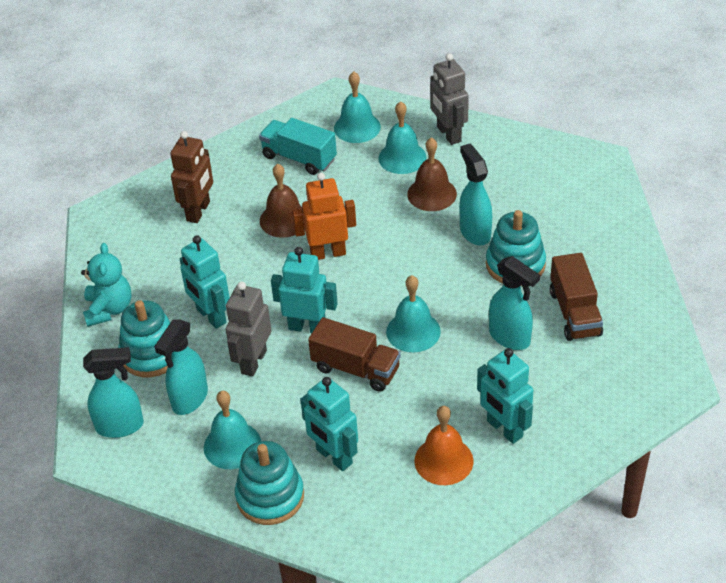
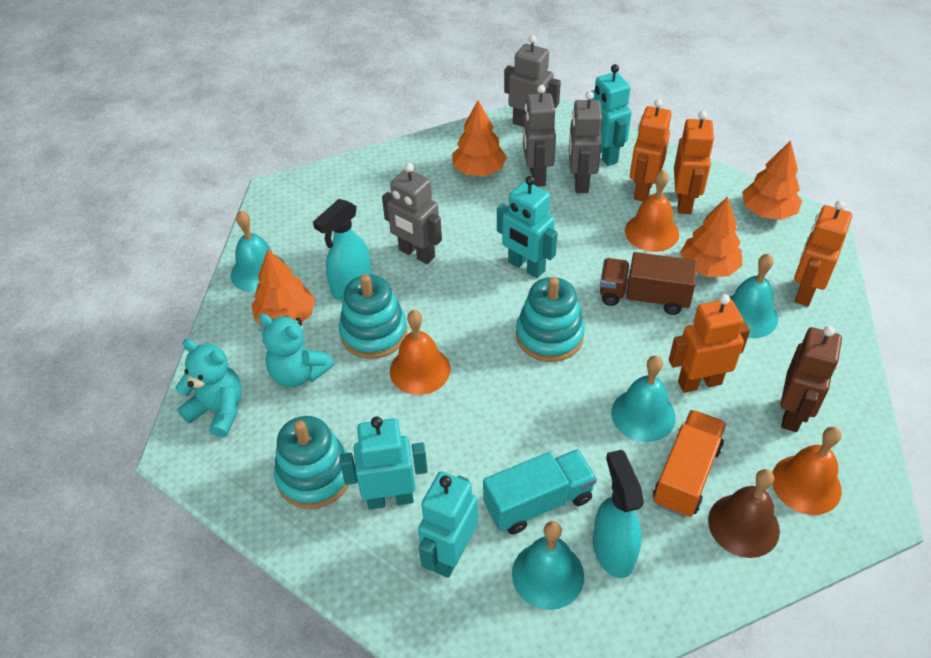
brown bell: 2 -> 1
brown truck: 2 -> 1
grey robot: 2 -> 4
orange bell: 1 -> 3
orange robot: 1 -> 4
orange tree: 0 -> 4
orange truck: 0 -> 1
turquoise spray bottle: 4 -> 2
turquoise teddy bear: 1 -> 2

